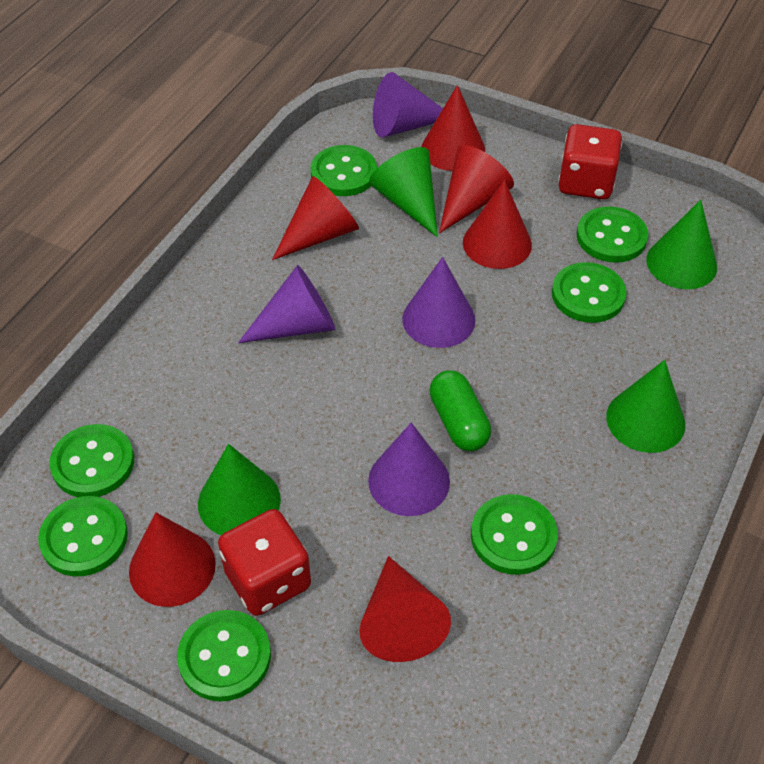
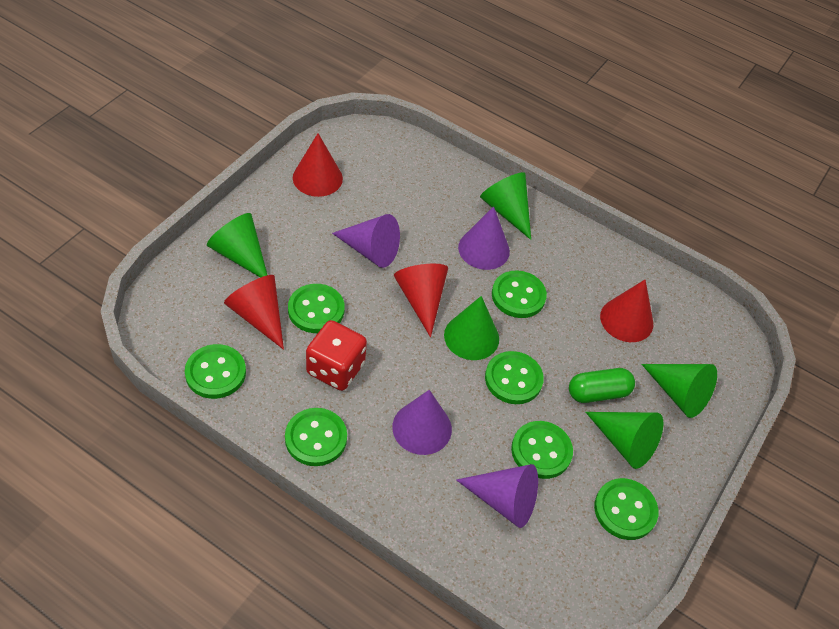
green cone: 4 -> 5
red cone: 6 -> 4
red dice: 2 -> 1

